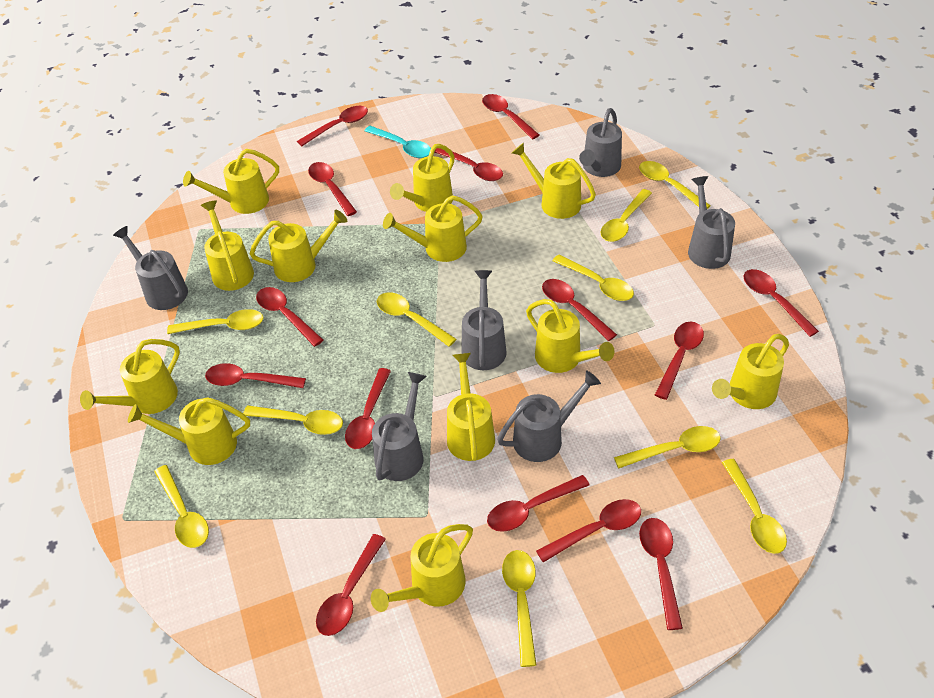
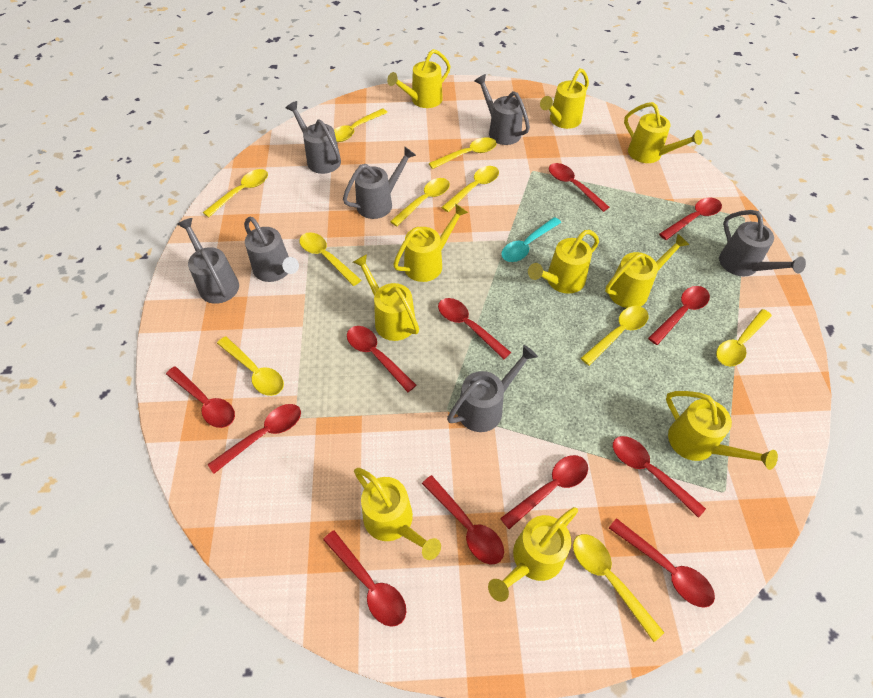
grey watering can: 6 -> 7
red spoon: 14 -> 12
yellow watering can: 12 -> 10

